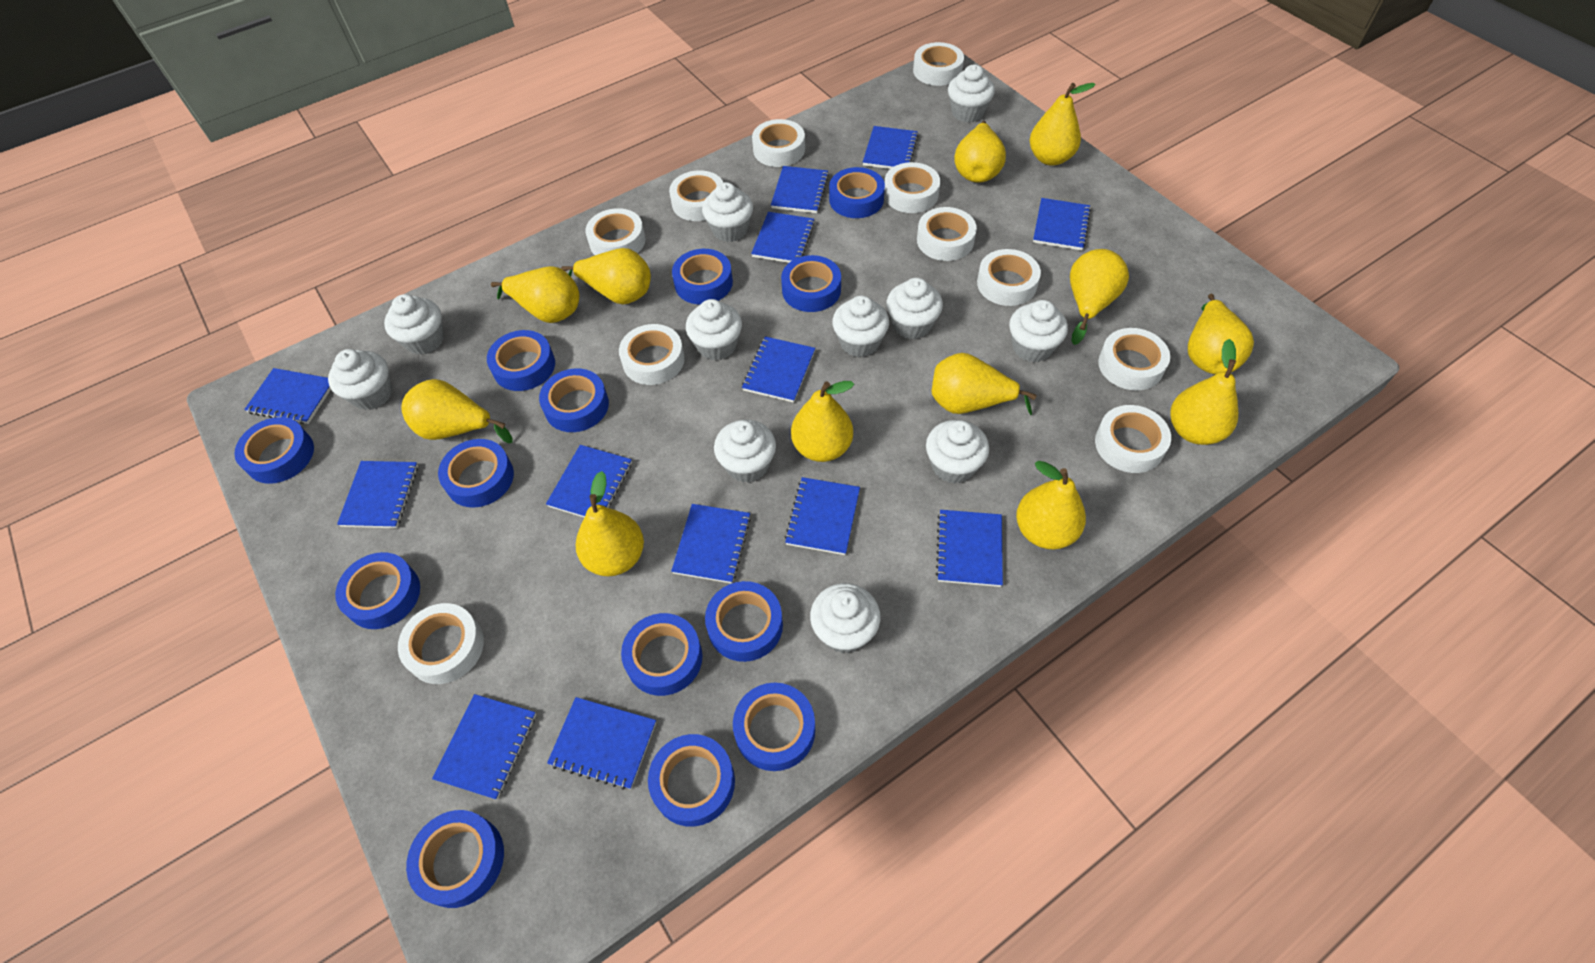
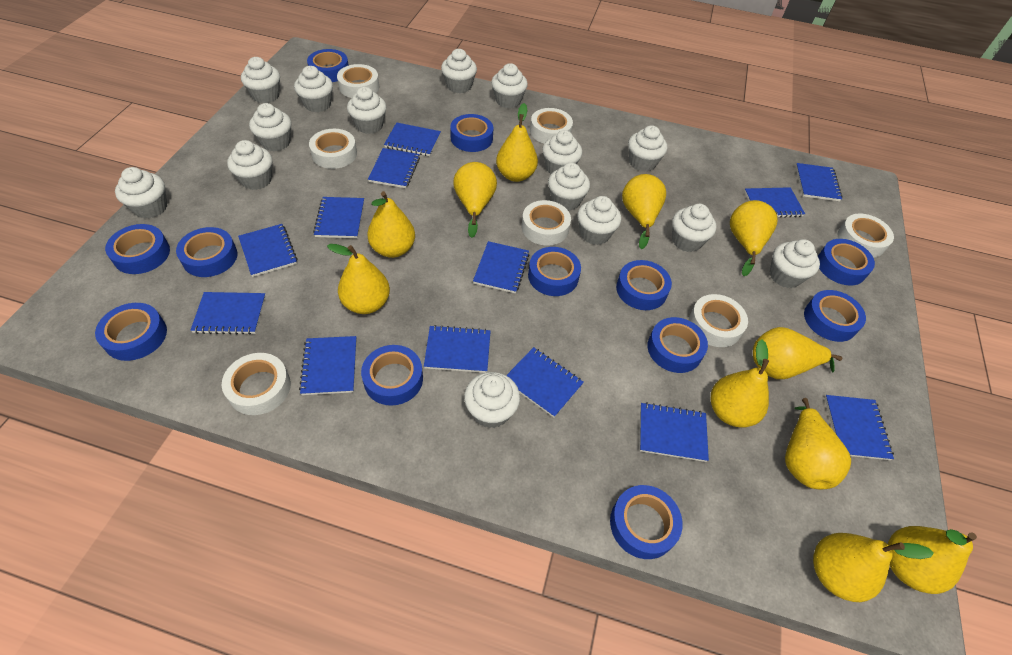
blue tape: 13 -> 12
white cupcake: 11 -> 15
white tape: 11 -> 7
yellow pear: 12 -> 11

